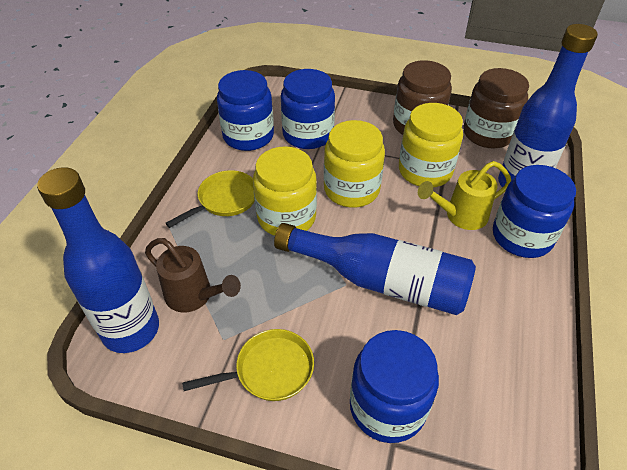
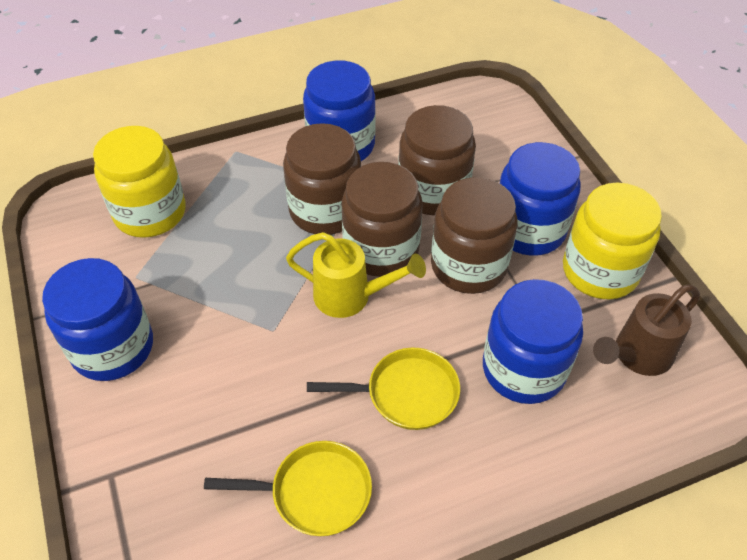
blue bottle: 3 -> 0
brown jar: 2 -> 4
yellow jar: 3 -> 2

